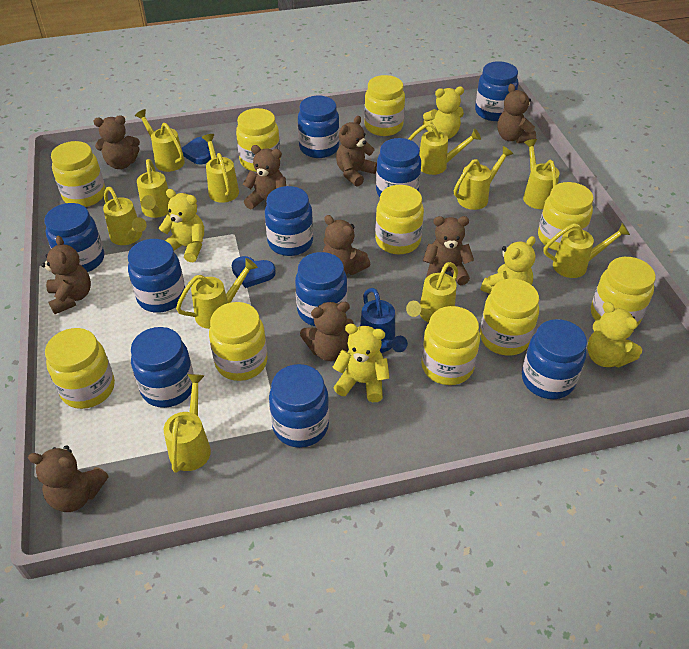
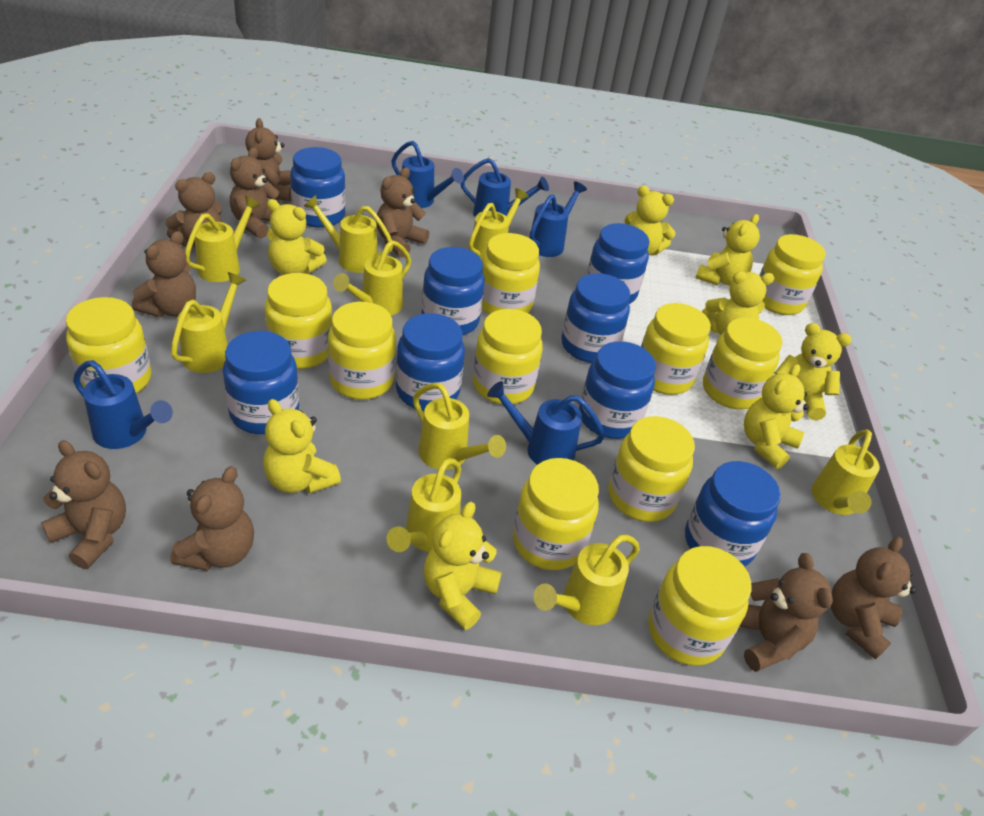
blue heart: 2 -> 0
blue jar: 10 -> 8
blue watering can: 1 -> 5
yellow jar: 10 -> 11
yellow teddy bear: 5 -> 8
yellow watering can: 11 -> 9

